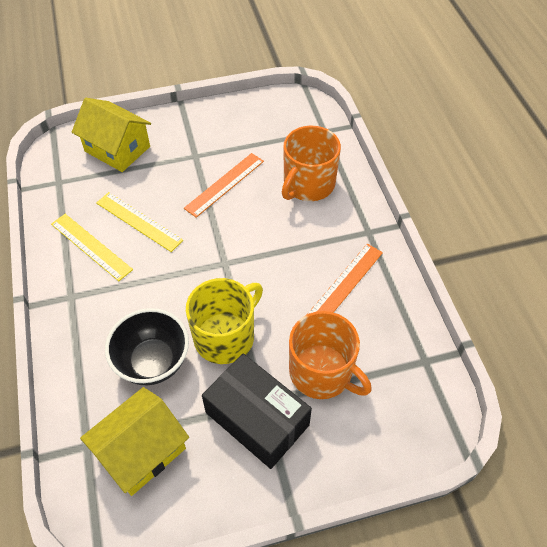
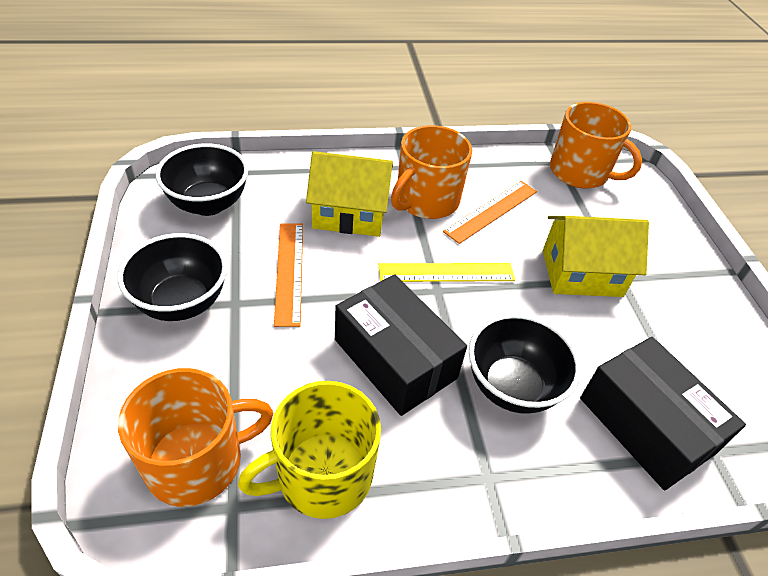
black bowl: 1 -> 3
black box: 1 -> 2
orange mug: 2 -> 3
yellow ruler: 2 -> 1

